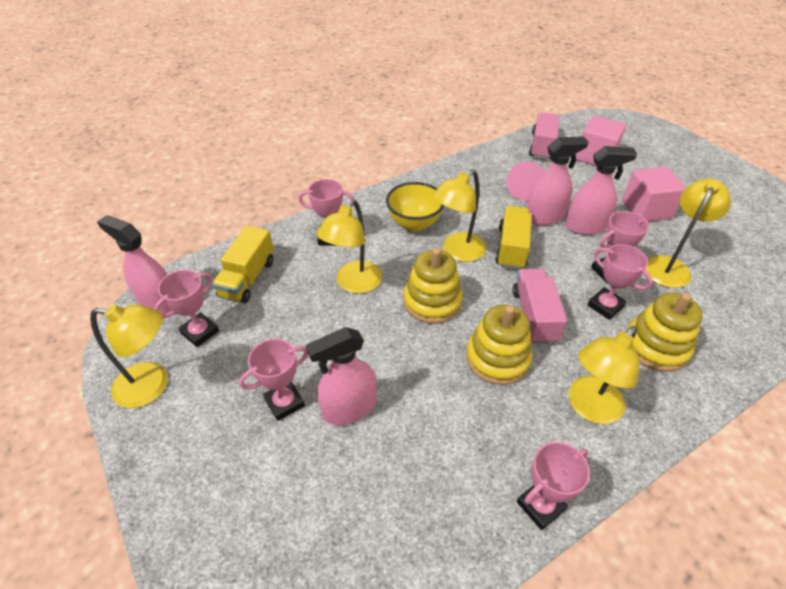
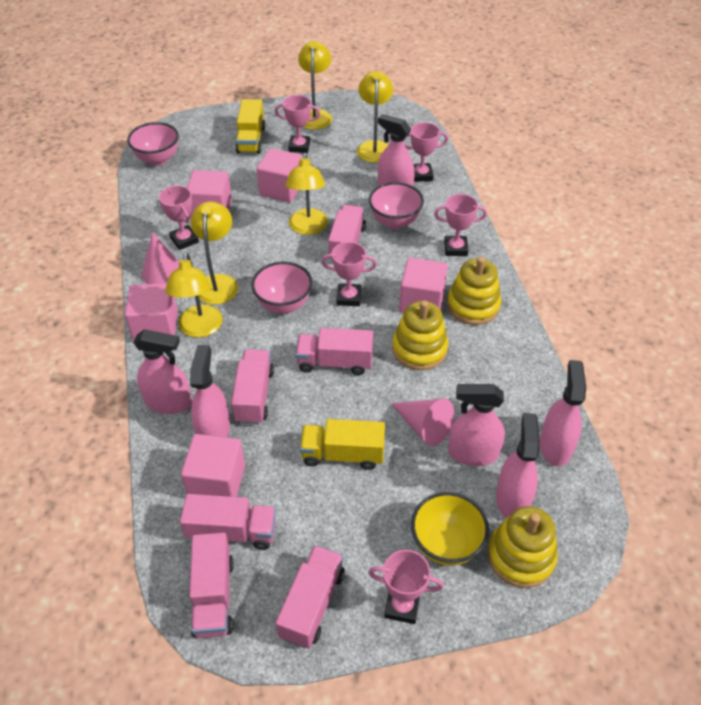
pink bowl: 0 -> 3
pink cone: 1 -> 2
pink cube: 2 -> 5
pink spray bottle: 4 -> 6
pink truck: 2 -> 6

